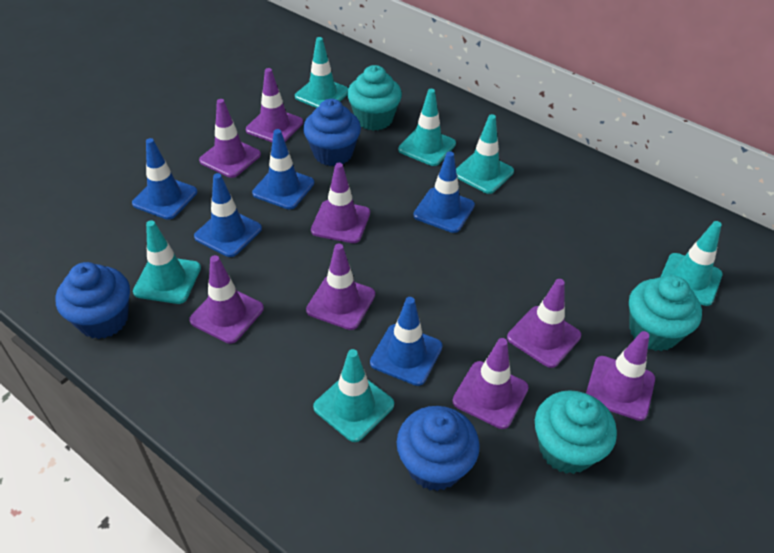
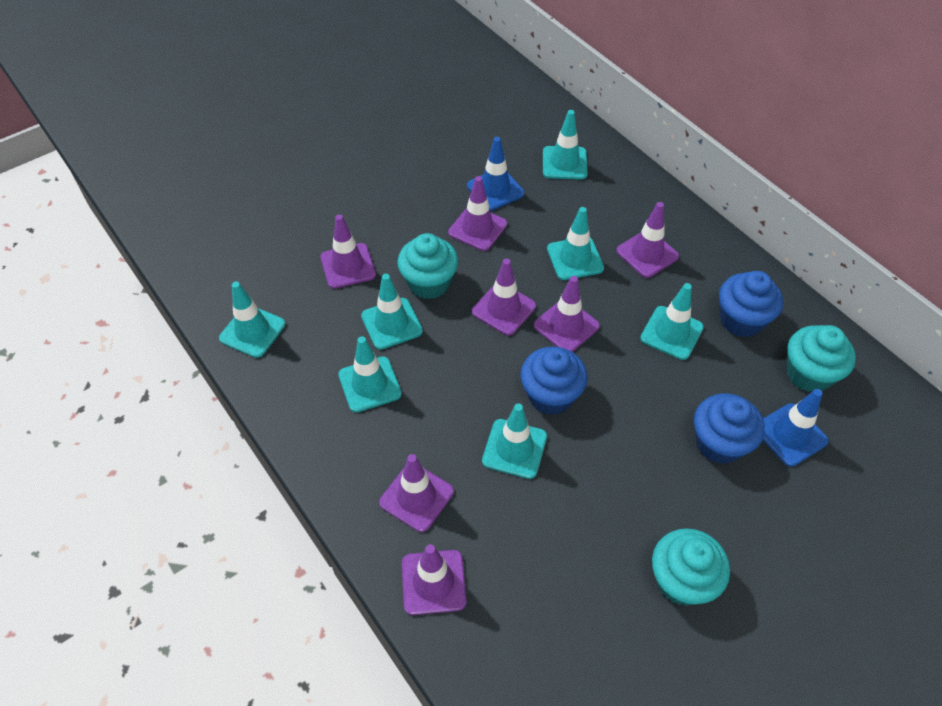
blue traffic cone: 5 -> 2
purple traffic cone: 8 -> 7
turquoise traffic cone: 6 -> 7

